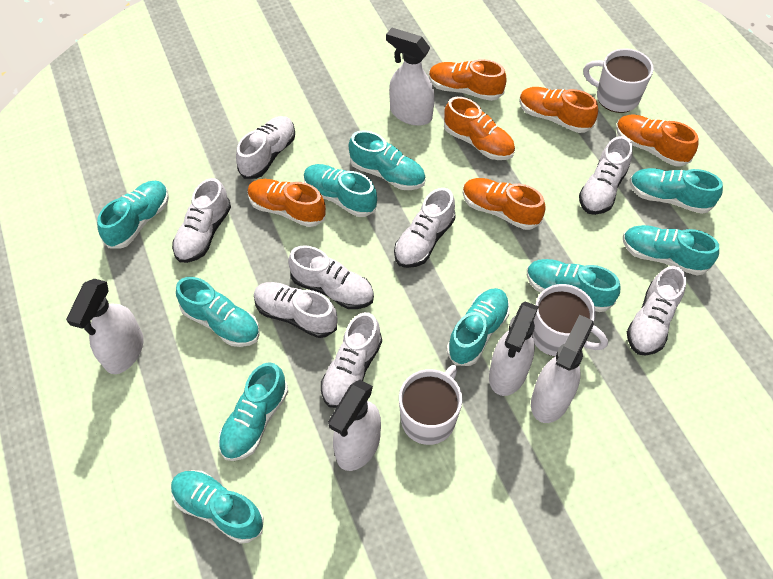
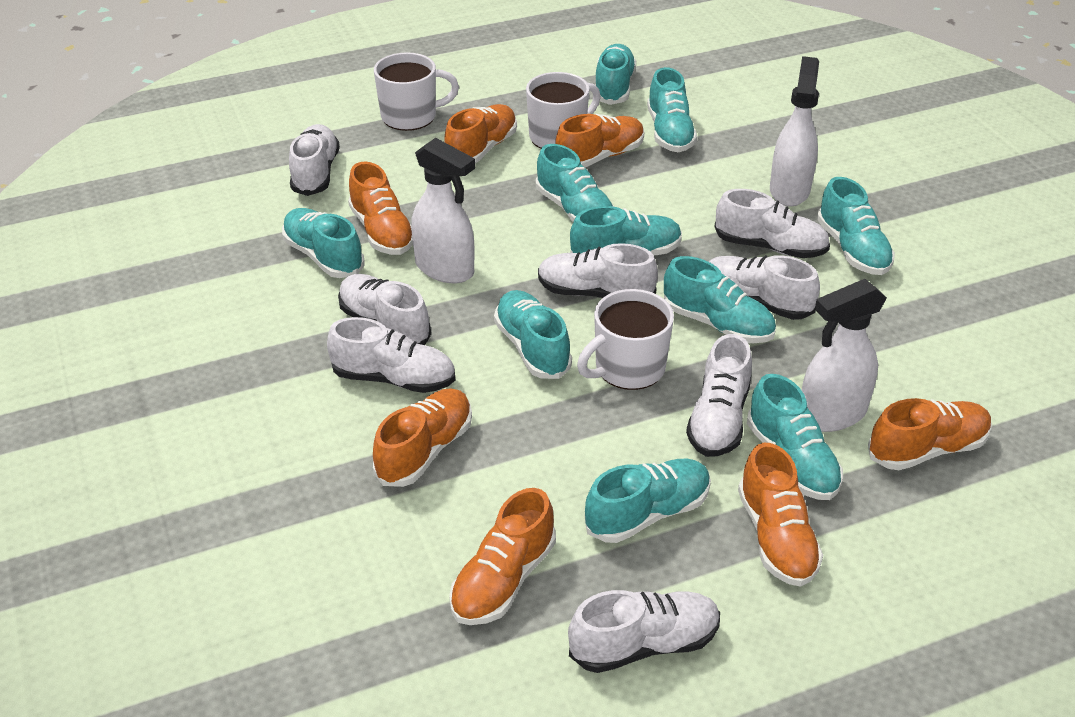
orange shoe: 6 -> 7
white spray bottle: 5 -> 3

